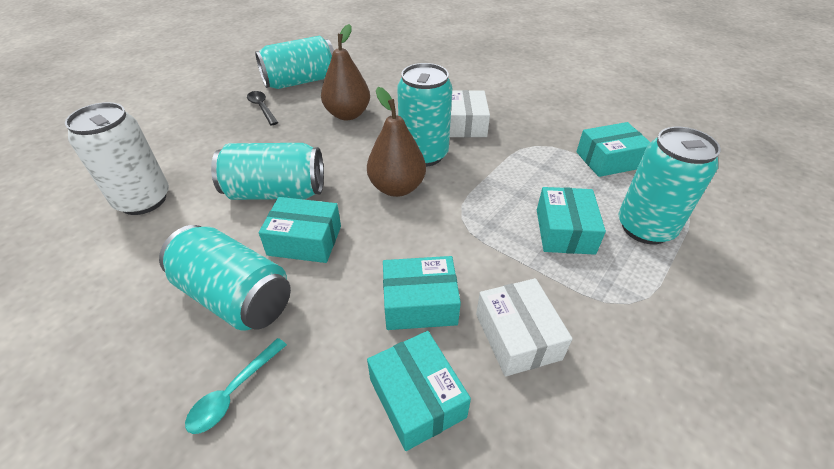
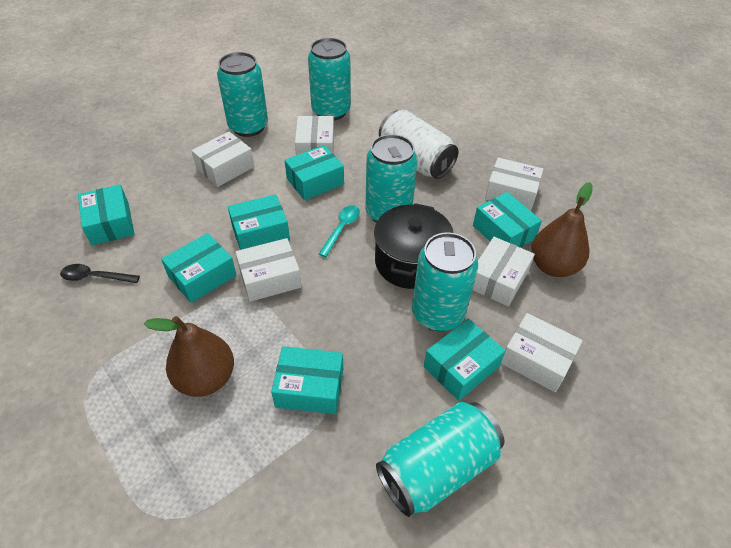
black pot: 0 -> 1
turquoise box: 5 -> 7
white box: 2 -> 6

